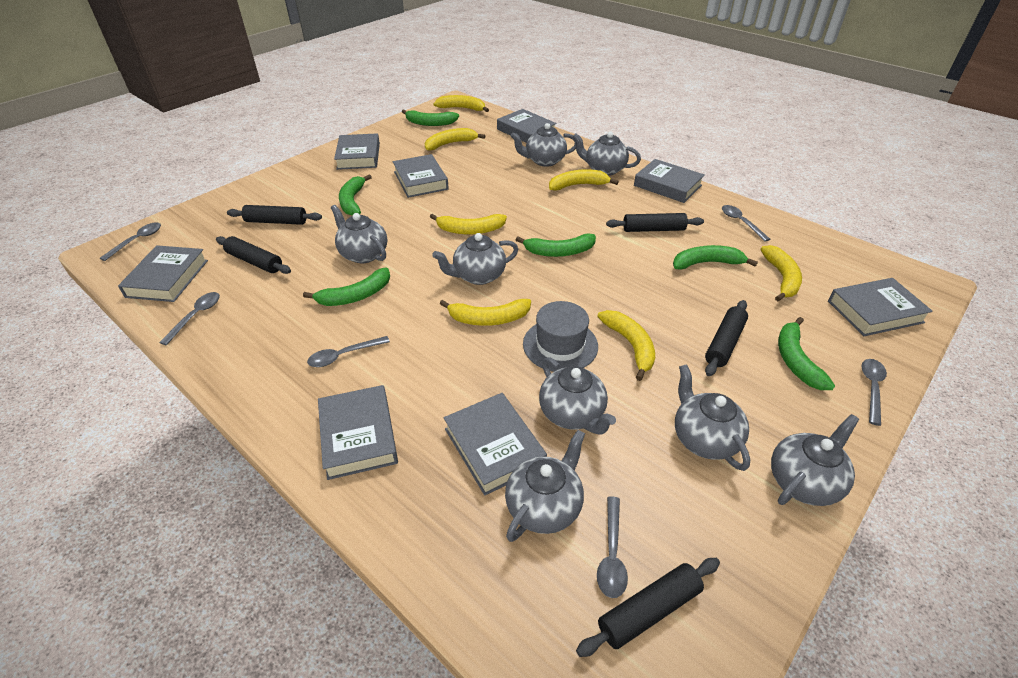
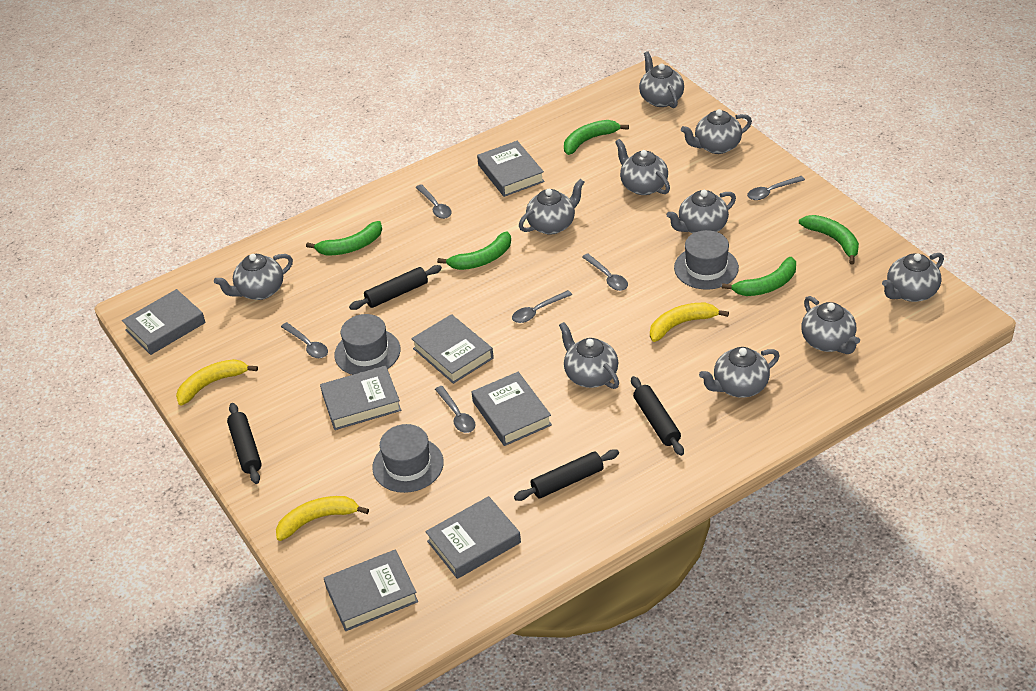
black rolling pin: 5 -> 4
green banana: 6 -> 5
grey book: 8 -> 7
grey hat: 1 -> 3
grey teapot: 8 -> 10
yellow banana: 7 -> 3

